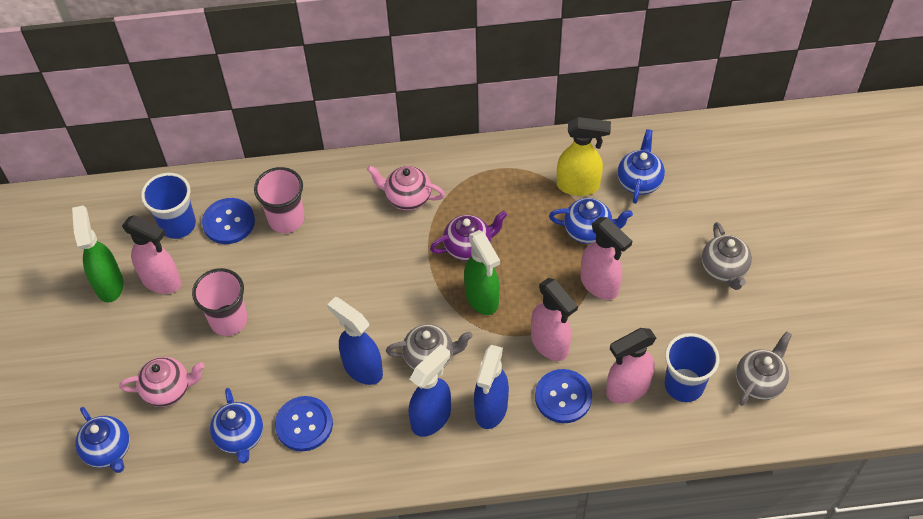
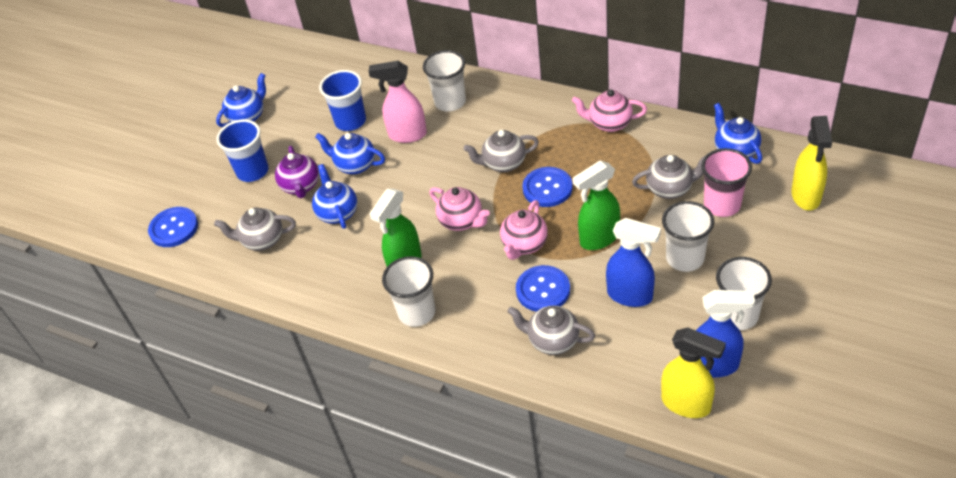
blue spray bottle: 3 -> 2
grey teapot: 3 -> 4
pink cup: 2 -> 1
pink spray bottle: 4 -> 1
pink teapot: 2 -> 3
white cup: 0 -> 4
yellow spray bottle: 1 -> 2

